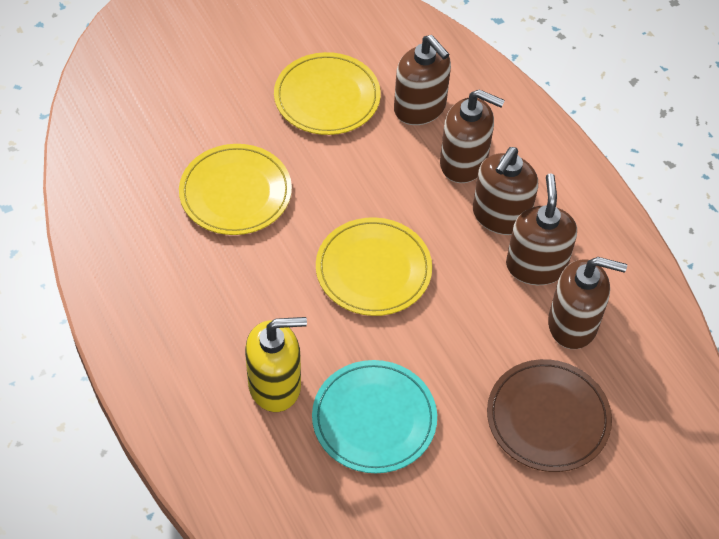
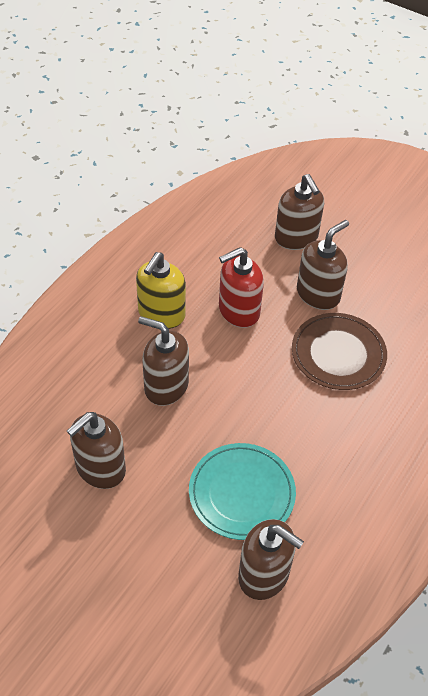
red soap dispenser: 0 -> 1
yellow plate: 3 -> 0

